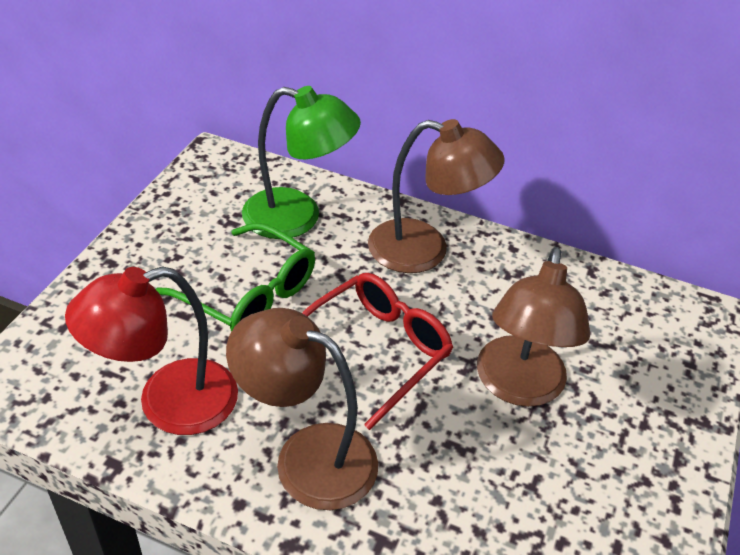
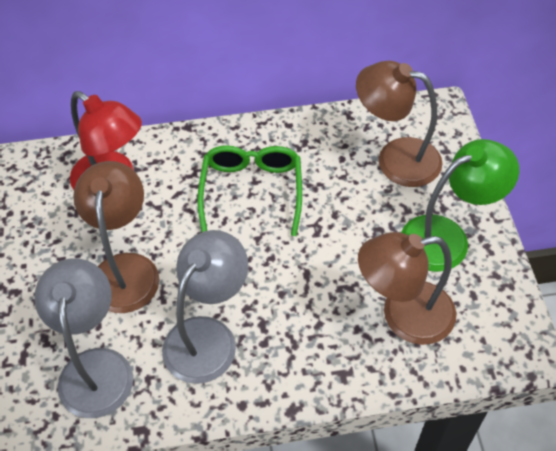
grey lamp: 0 -> 2
red glasses: 1 -> 0

